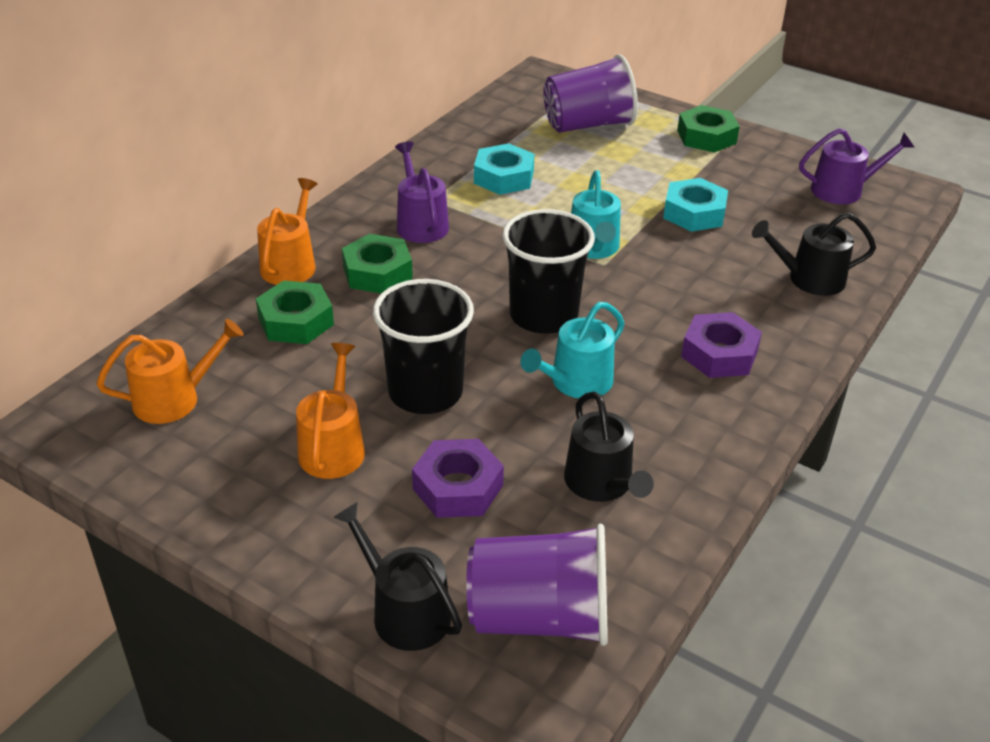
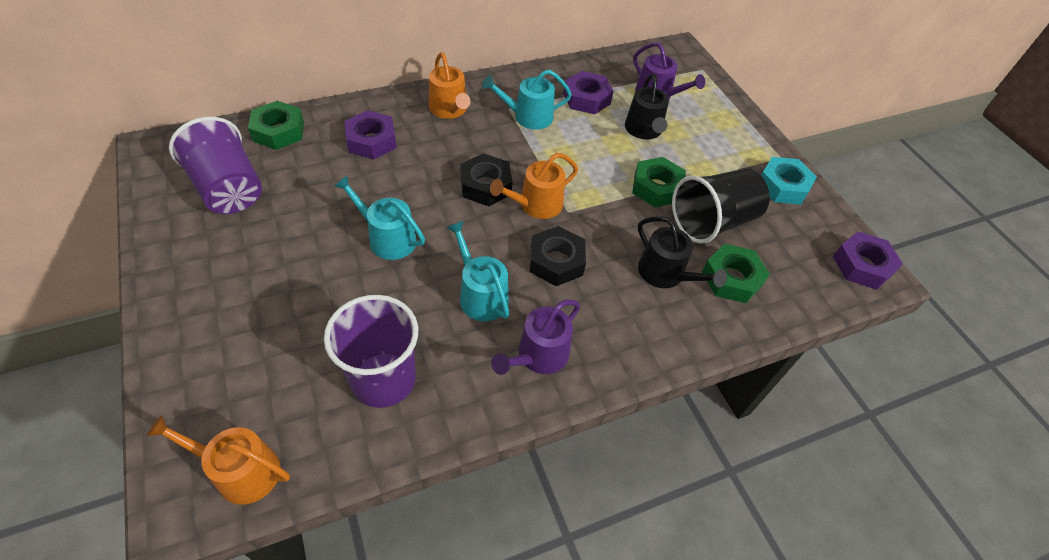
black cup: 2 -> 1
black nut: 0 -> 2
black watering can: 3 -> 2
purple nut: 2 -> 3
turquoise nut: 2 -> 1
turquoise watering can: 2 -> 3

